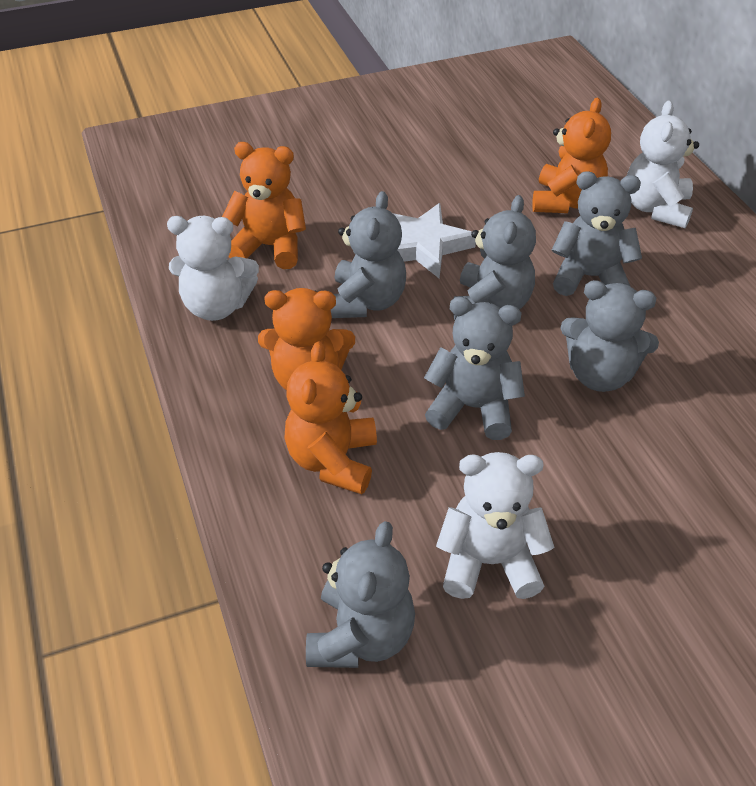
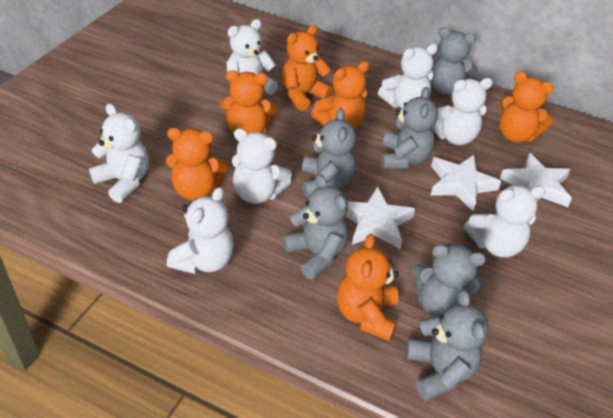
orange teddy bear: 4 -> 6
white star: 1 -> 3
white teddy bear: 3 -> 7

